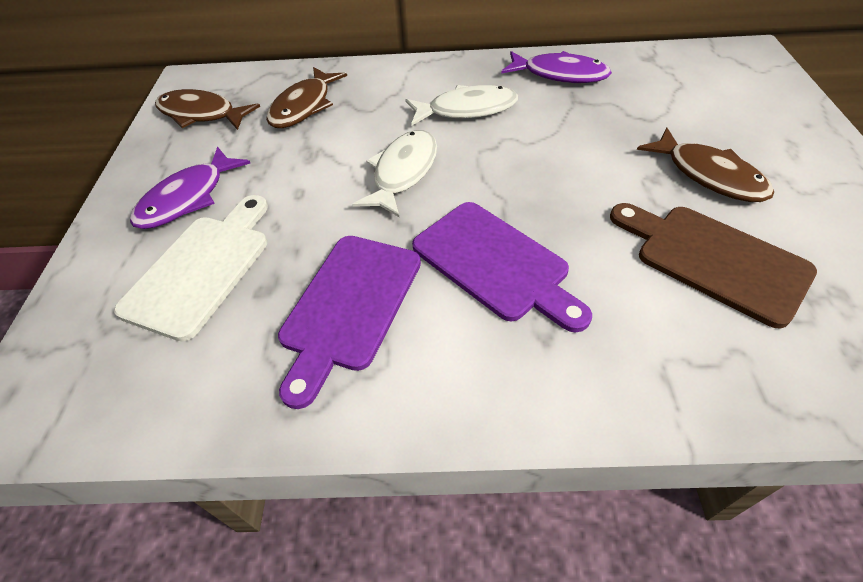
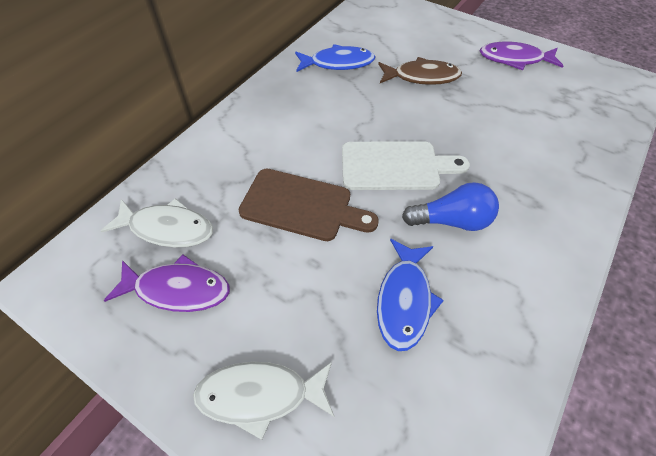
blue fish: 0 -> 2
blue light bulb: 0 -> 1
brown fish: 3 -> 1
purple cutting board: 2 -> 0

